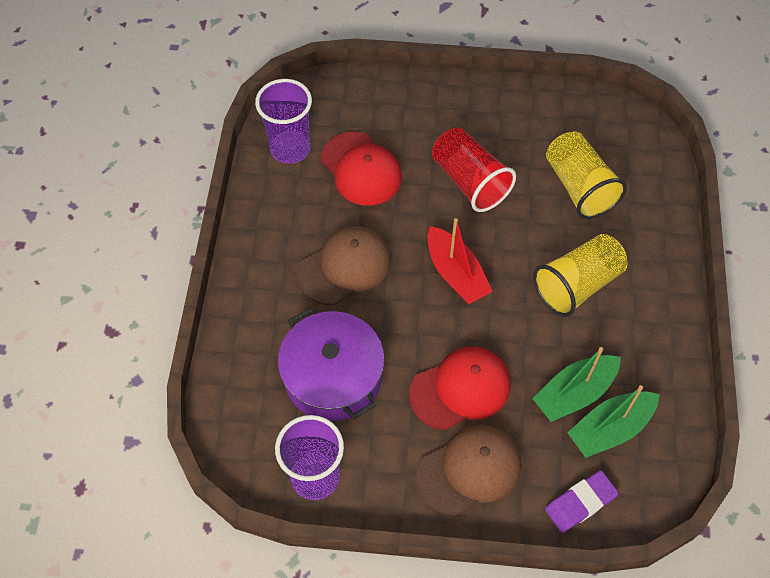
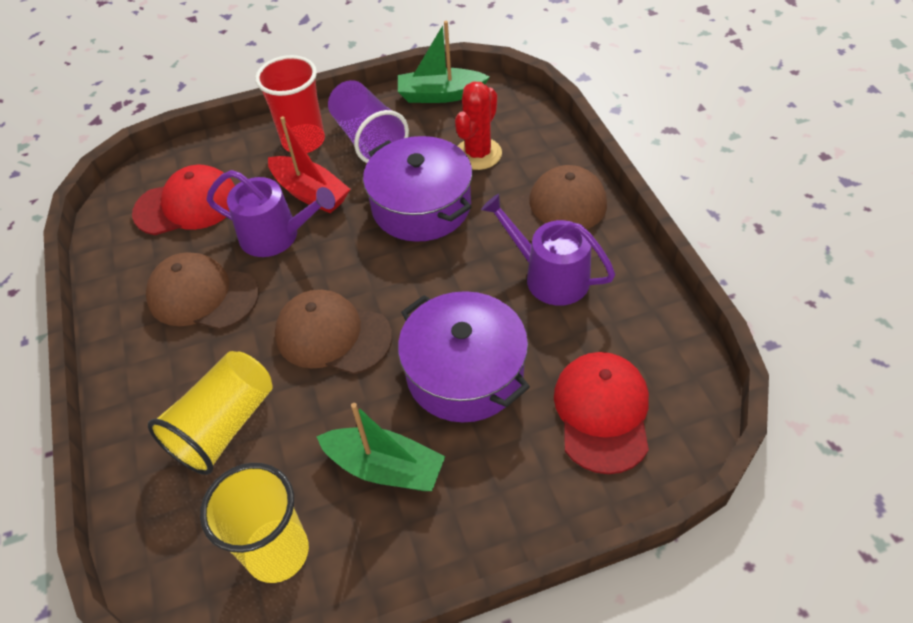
brown cap: 2 -> 3
purple cup: 2 -> 1
purple eraser: 1 -> 0
purple pot: 1 -> 2
purple watering can: 0 -> 2
red cactus: 0 -> 1

